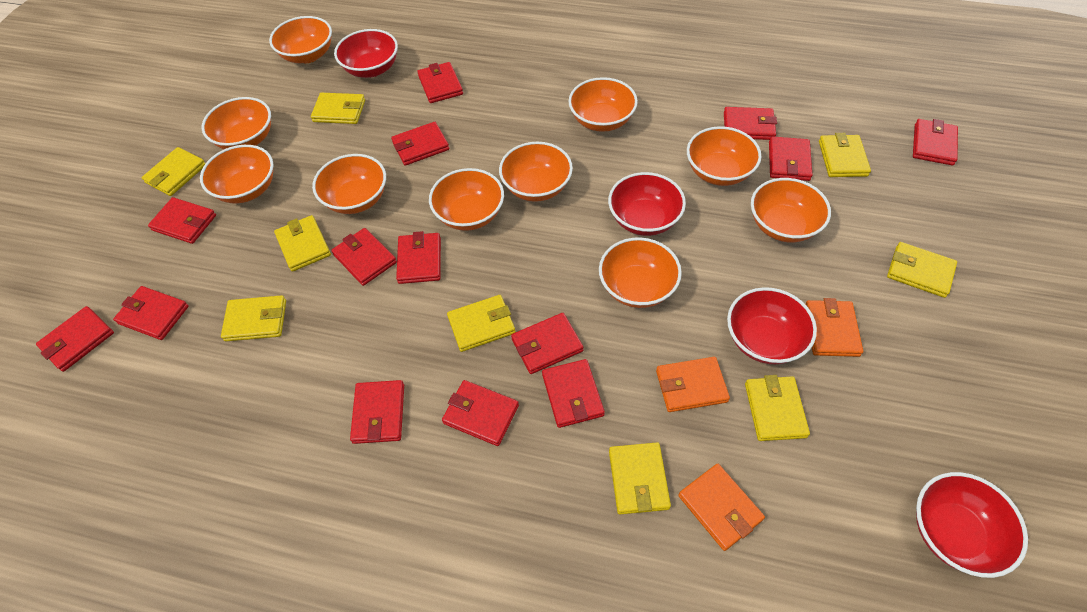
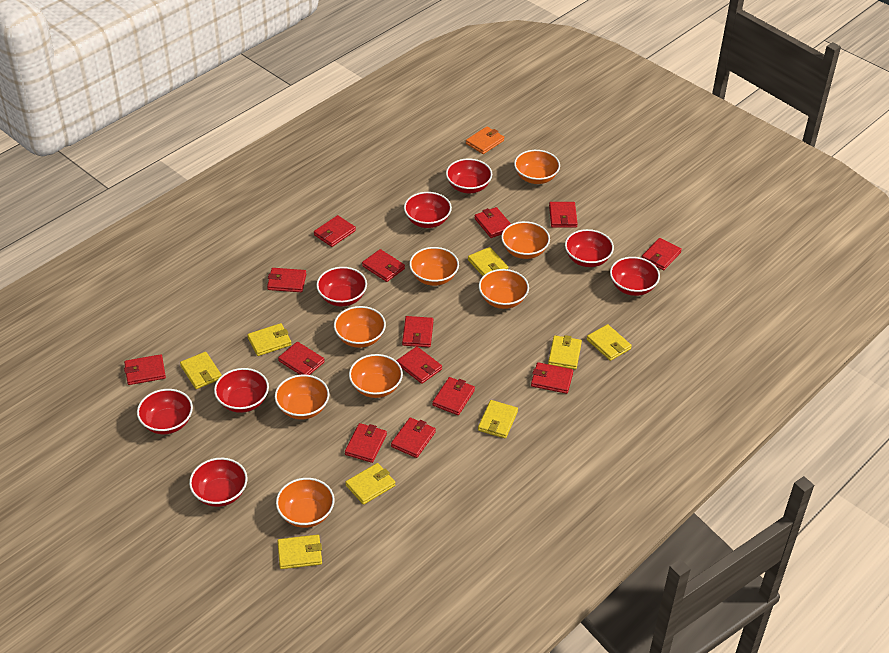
orange bowl: 10 -> 8
orange wallet: 3 -> 1
red bowl: 4 -> 8
yellow wallet: 9 -> 8

